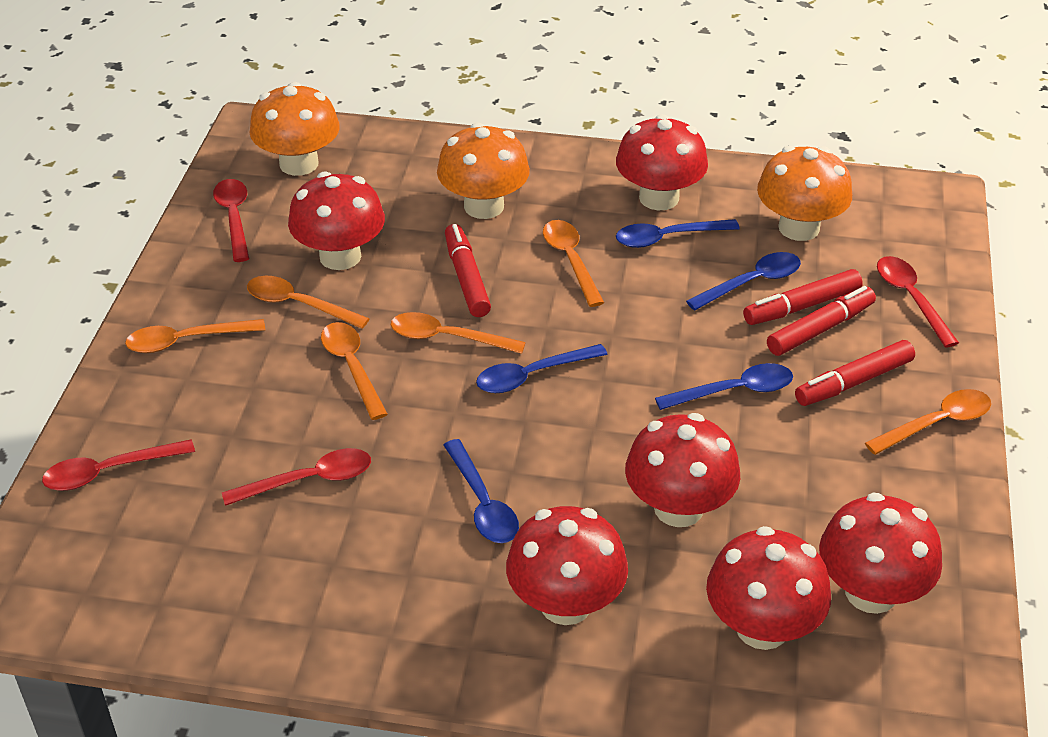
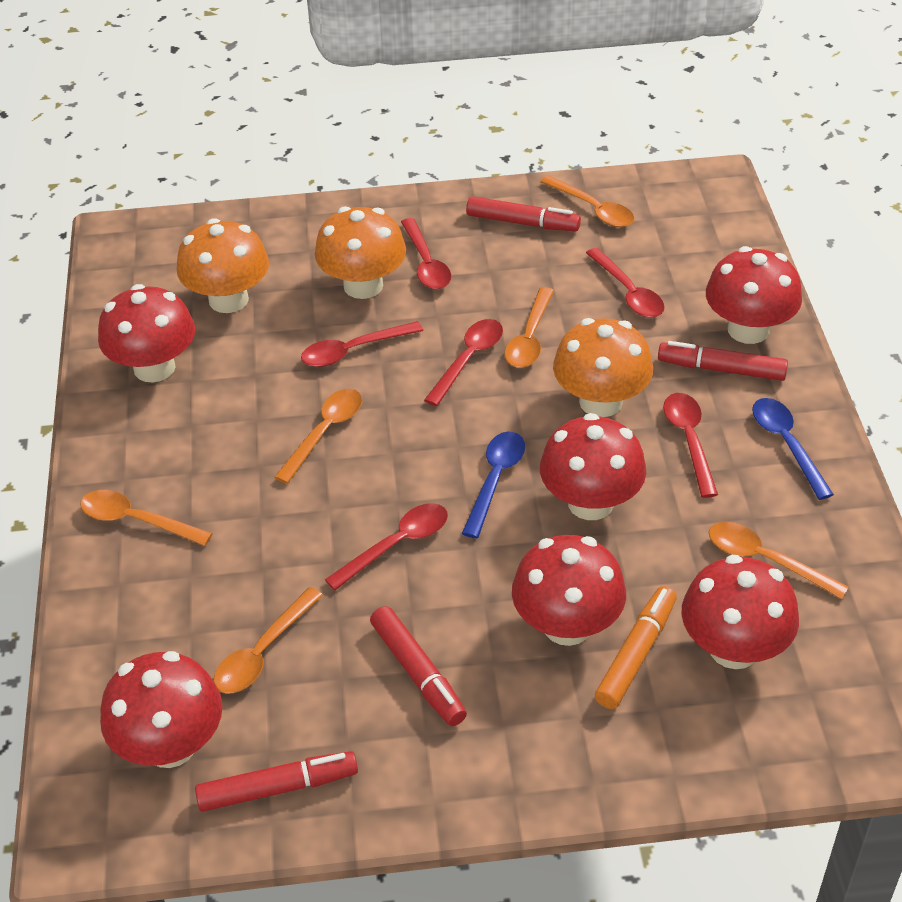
blue spoon: 5 -> 2
orange marker: 0 -> 1
red spoon: 4 -> 6

